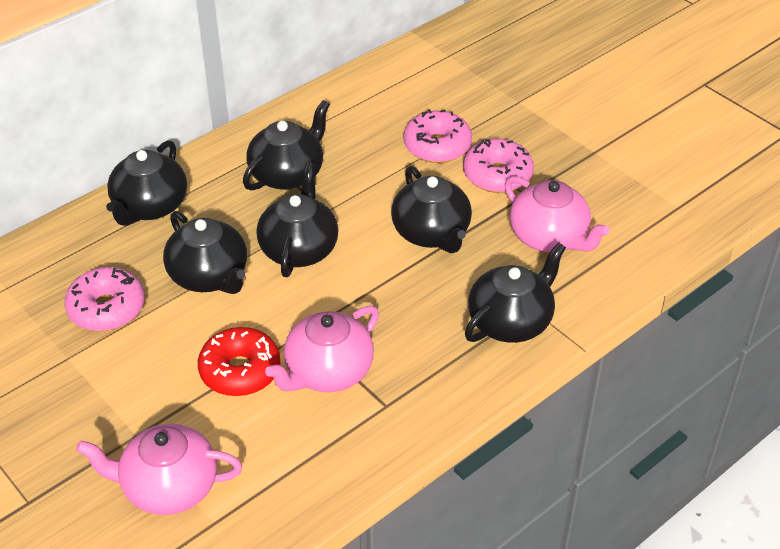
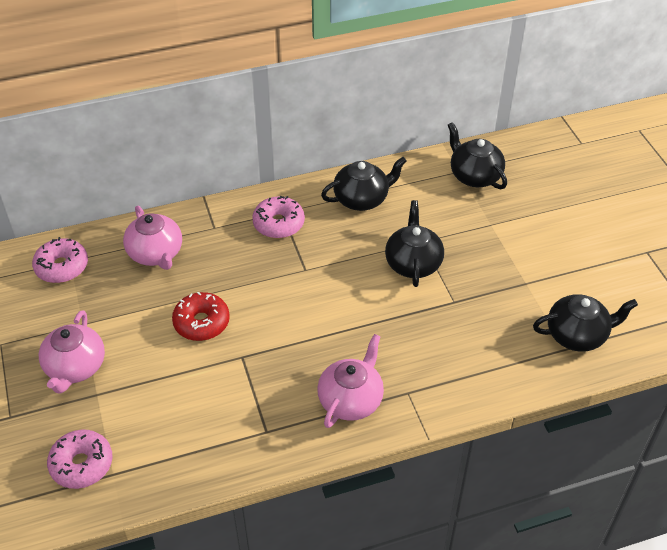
black teapot: 6 -> 4

